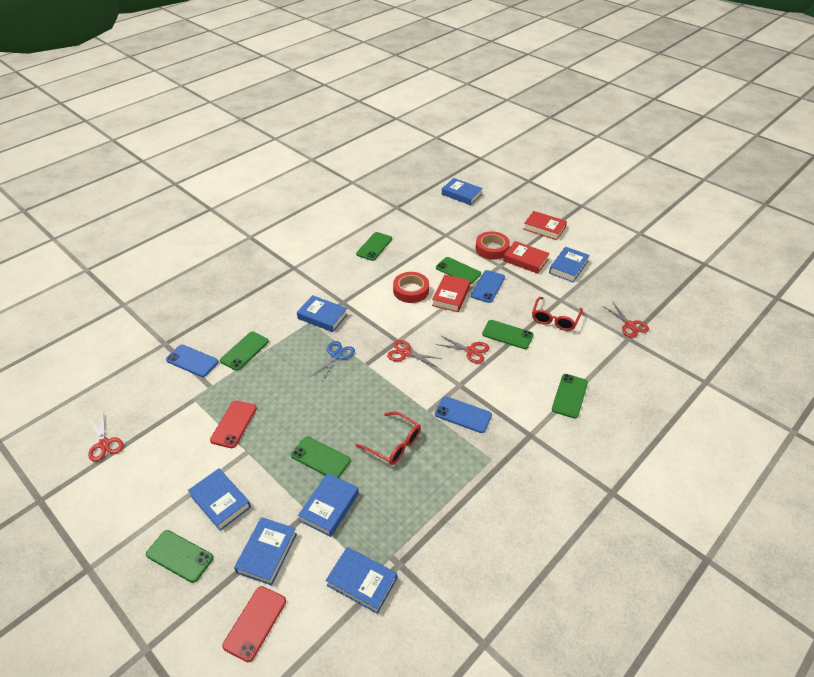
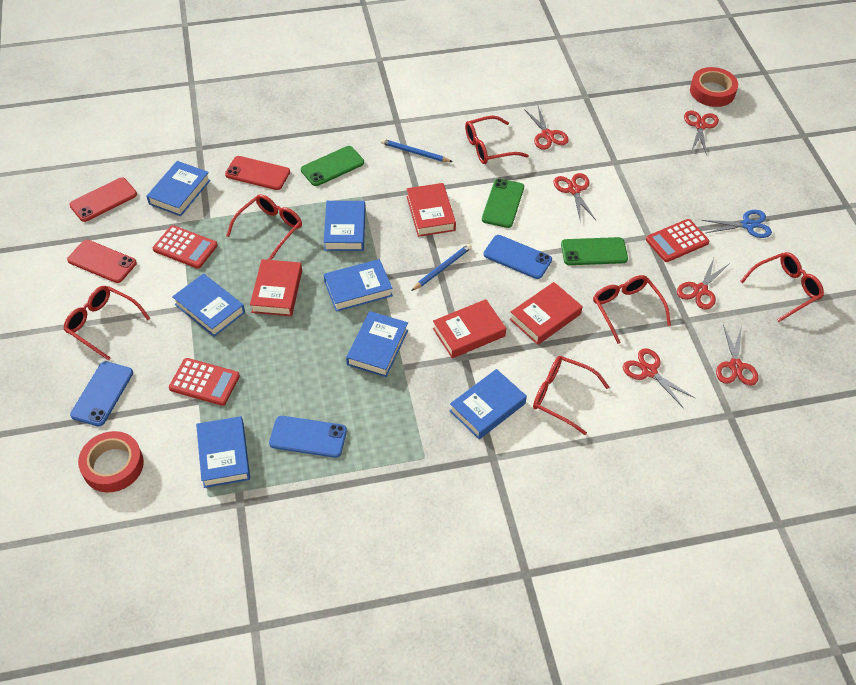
blue pencil: 0 -> 2
green phone: 7 -> 3
red book: 3 -> 4
red calculator: 0 -> 3
red glasses: 2 -> 6
red phone: 2 -> 3
red scissors: 4 -> 6

